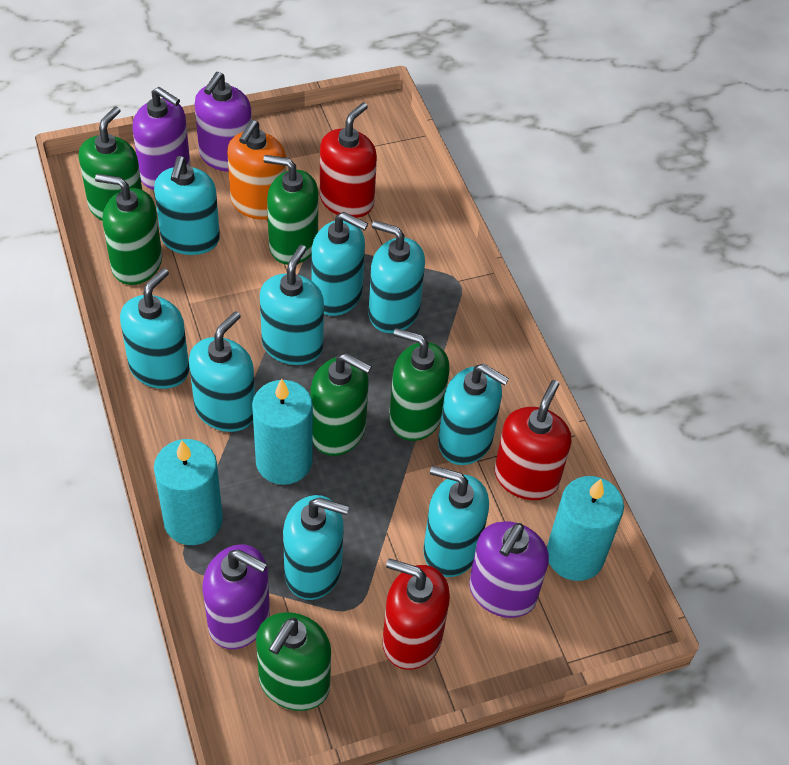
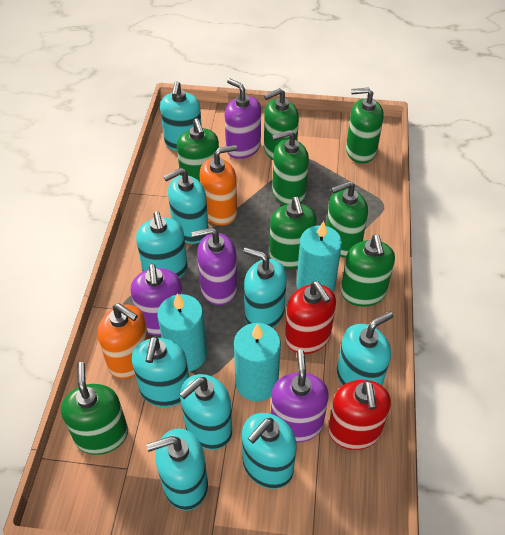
green soap dispenser: 6 -> 8
orange soap dispenser: 1 -> 2
red soap dispenser: 3 -> 2

